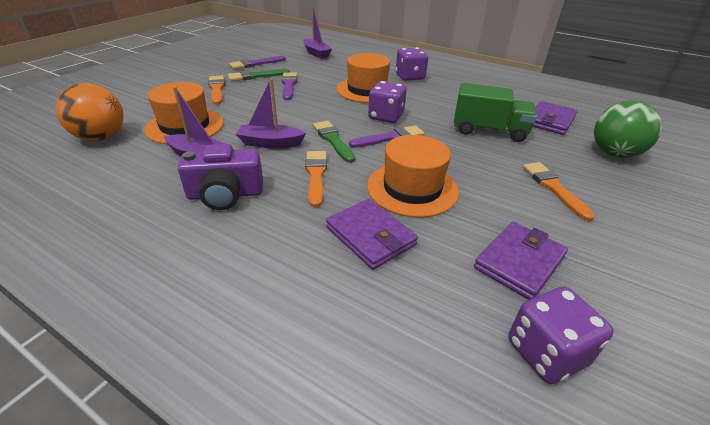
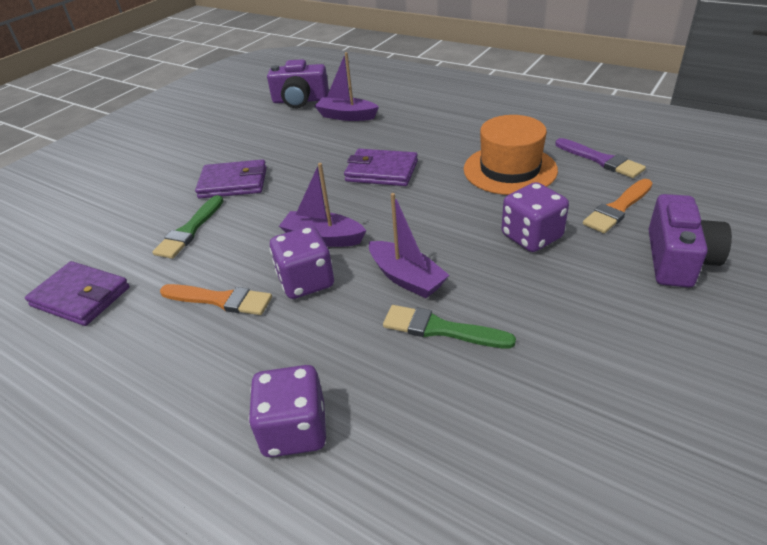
green ball: 1 -> 0
green truck: 1 -> 0
orange ball: 1 -> 0
orange brush: 3 -> 2
orange hat: 3 -> 1
purple brush: 3 -> 1
purple camera: 1 -> 2

